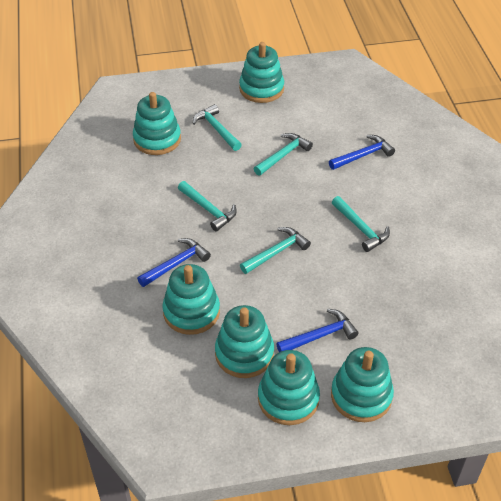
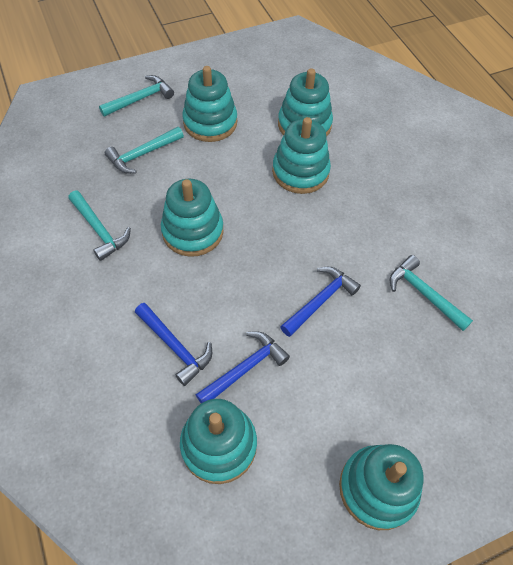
turquoise hammer: 5 -> 4

